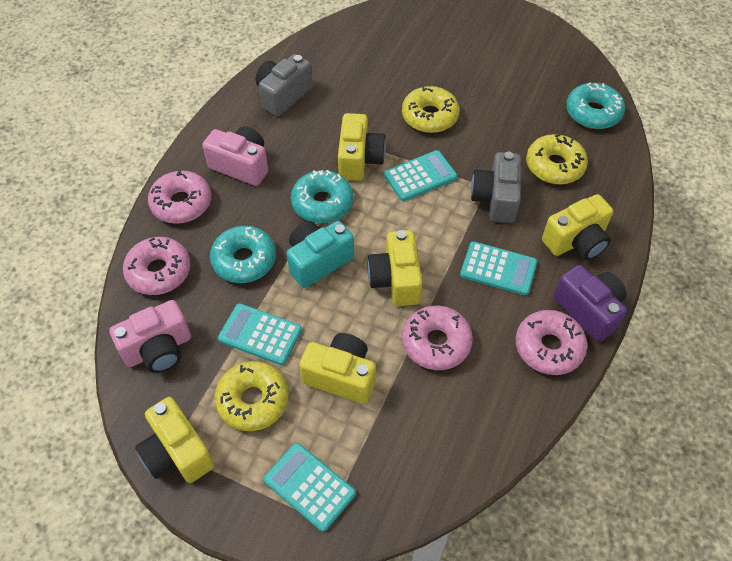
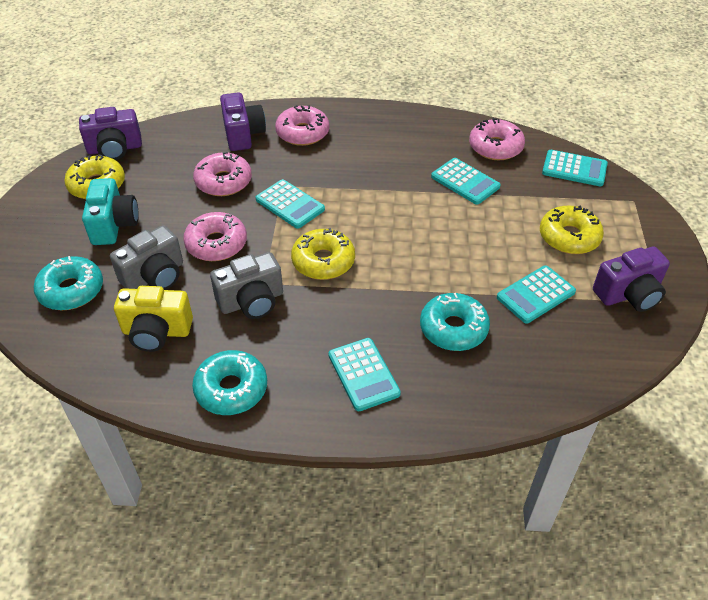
pink camera: 2 -> 0
purple camera: 1 -> 3
turquoise calculator: 4 -> 5
yellow camera: 5 -> 1

